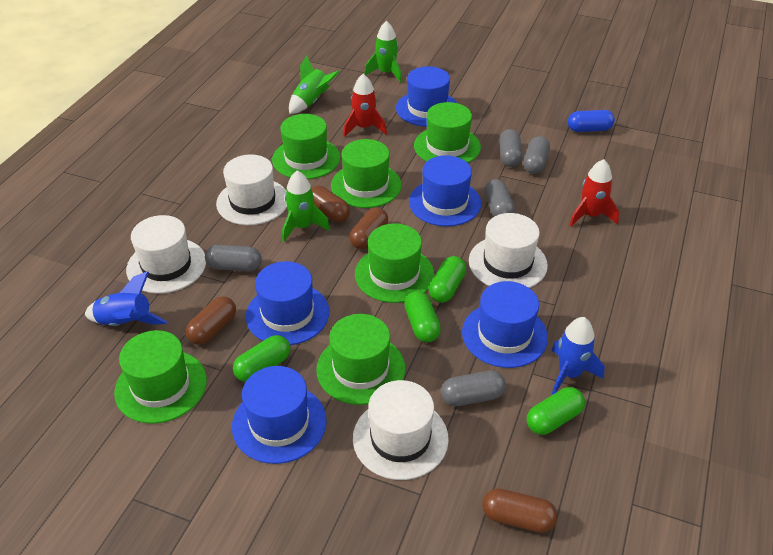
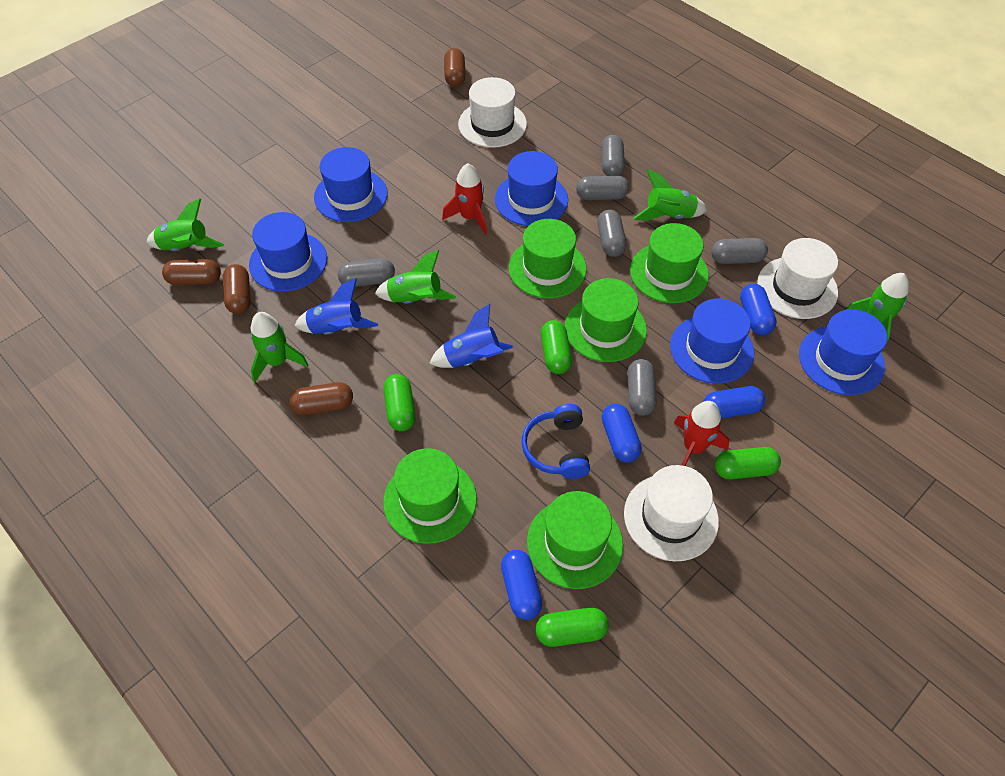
blue capsule: 1 -> 4
blue headphones: 0 -> 1
green hat: 6 -> 5
green rocket: 3 -> 5
grey capsule: 5 -> 6
white hat: 4 -> 3

